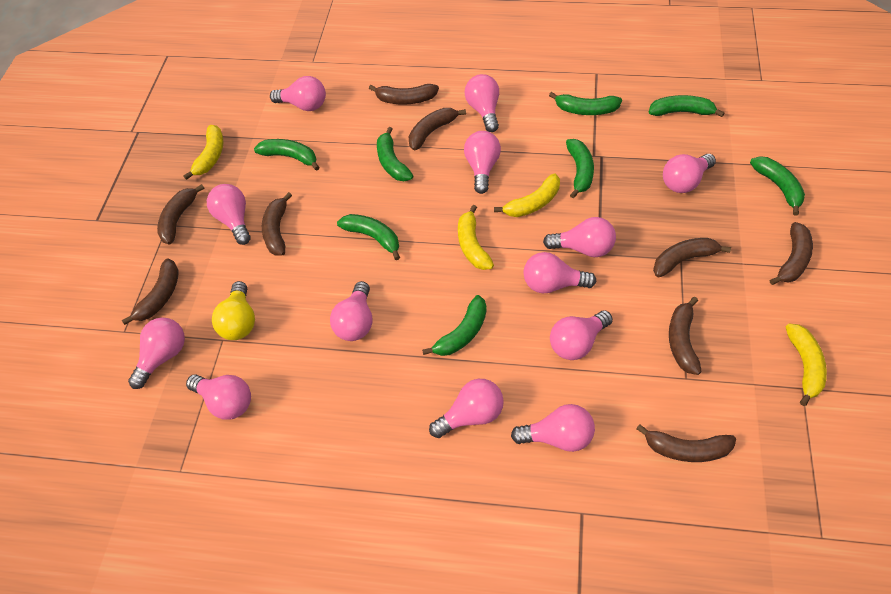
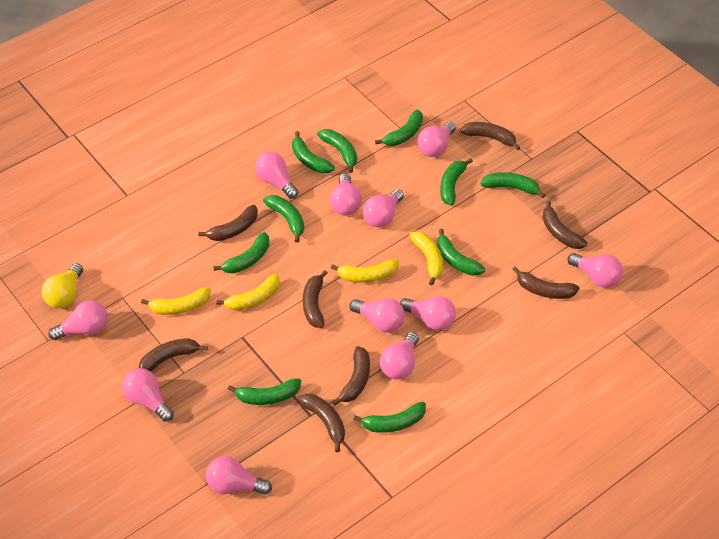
brown banana: 9 -> 8
green banana: 8 -> 10
pink light bulb: 13 -> 11

